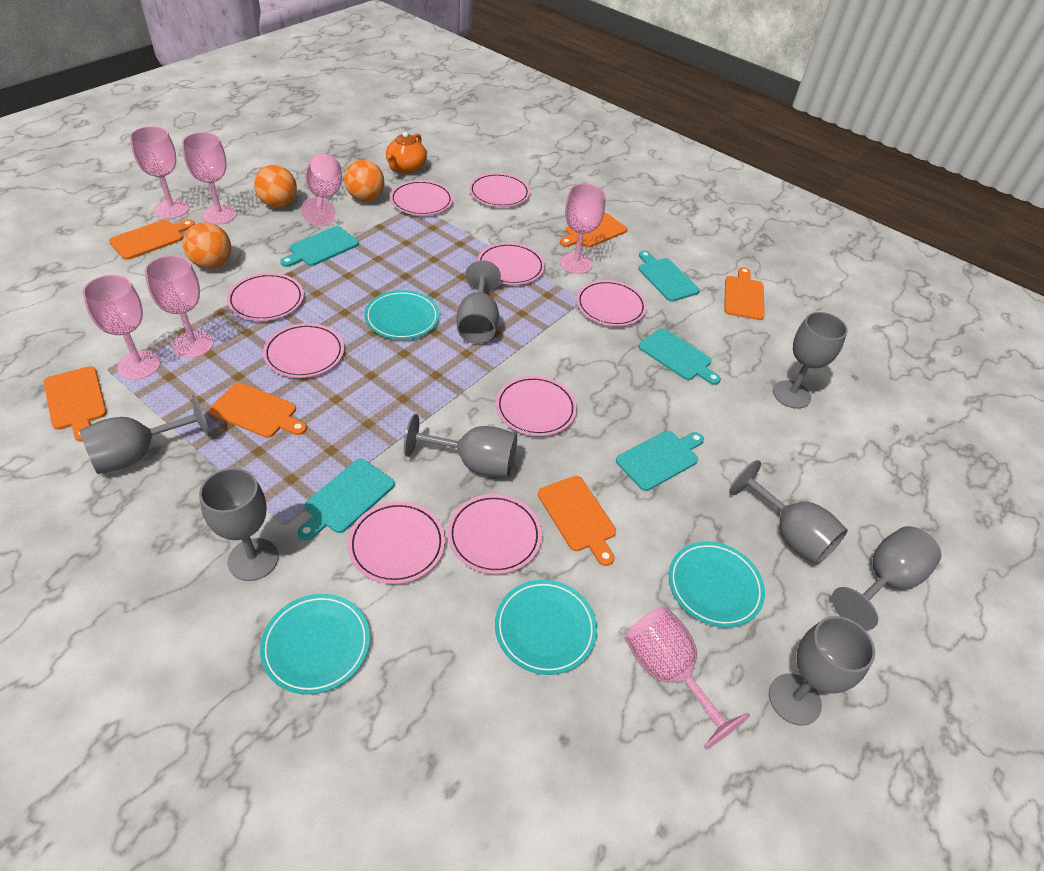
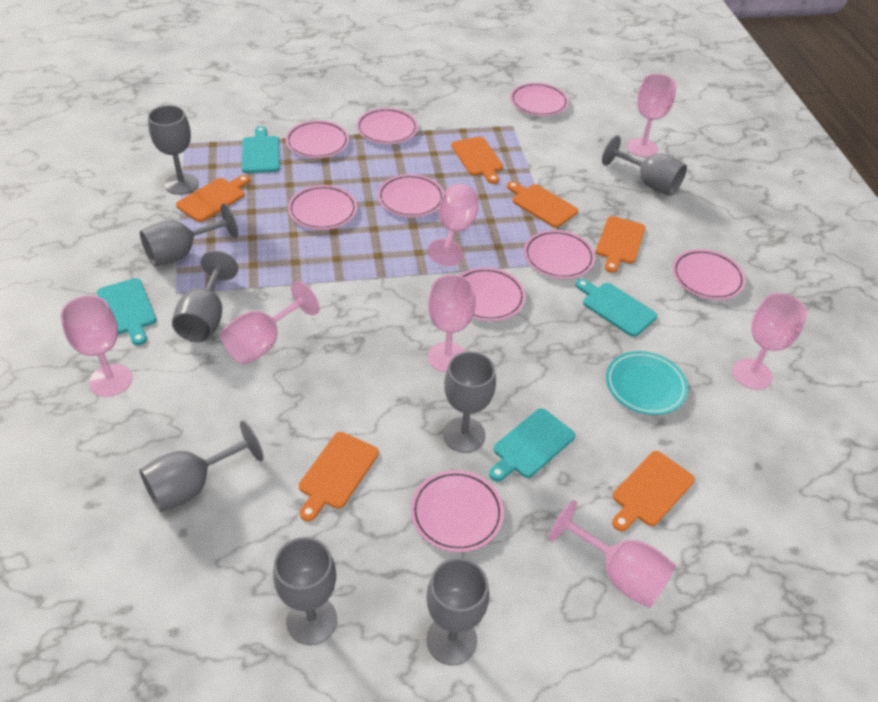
orange ball: 3 -> 0
orange teapot: 1 -> 0
turquoise cutting board: 5 -> 4
turquoise plate: 4 -> 1

